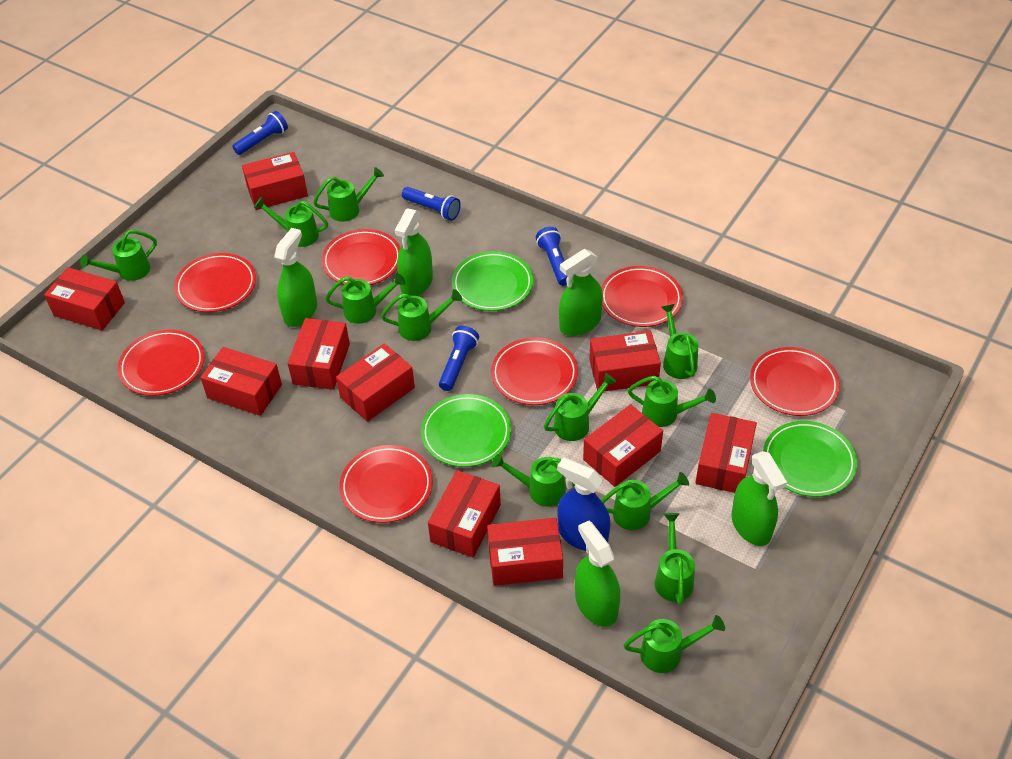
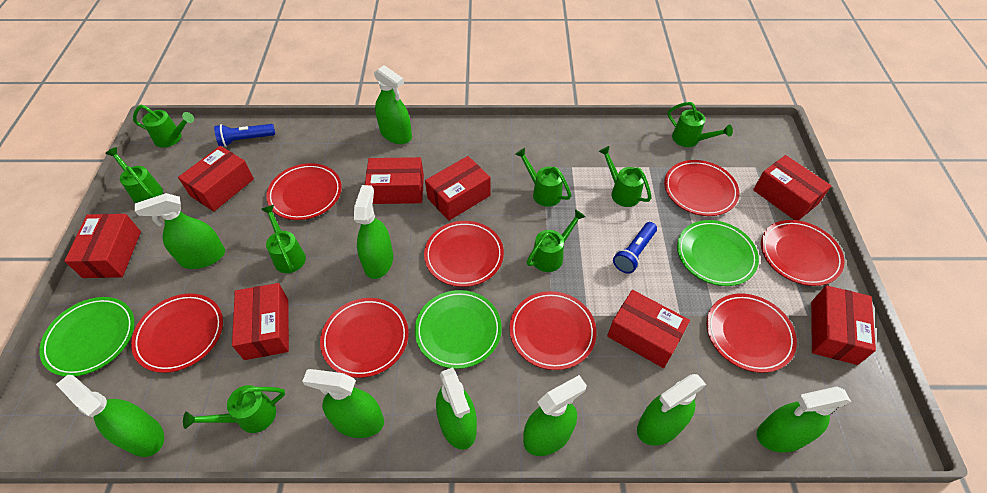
blue flashlight: 4 -> 2
blue spray bottle: 1 -> 0
green spray bottle: 5 -> 9
green watering can: 12 -> 8
red box: 10 -> 8
red plate: 7 -> 8

